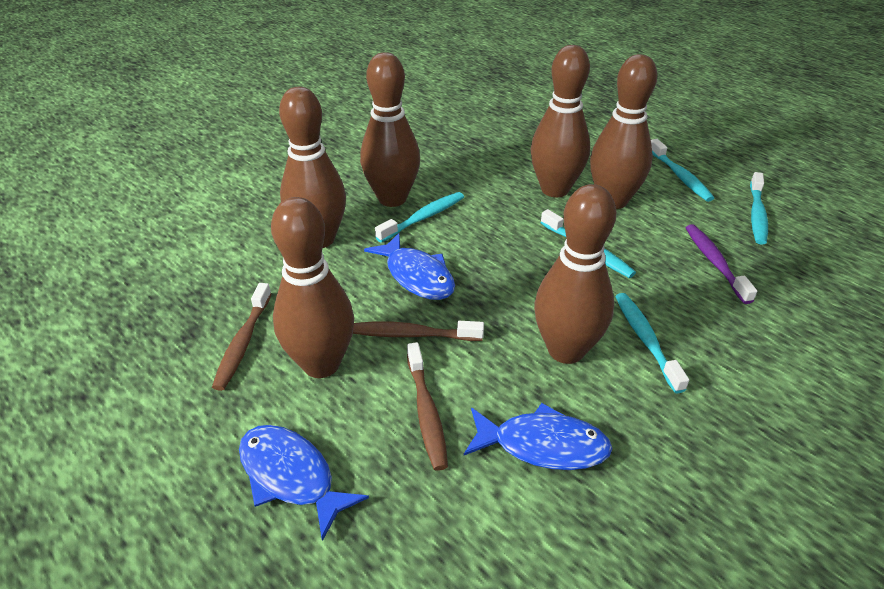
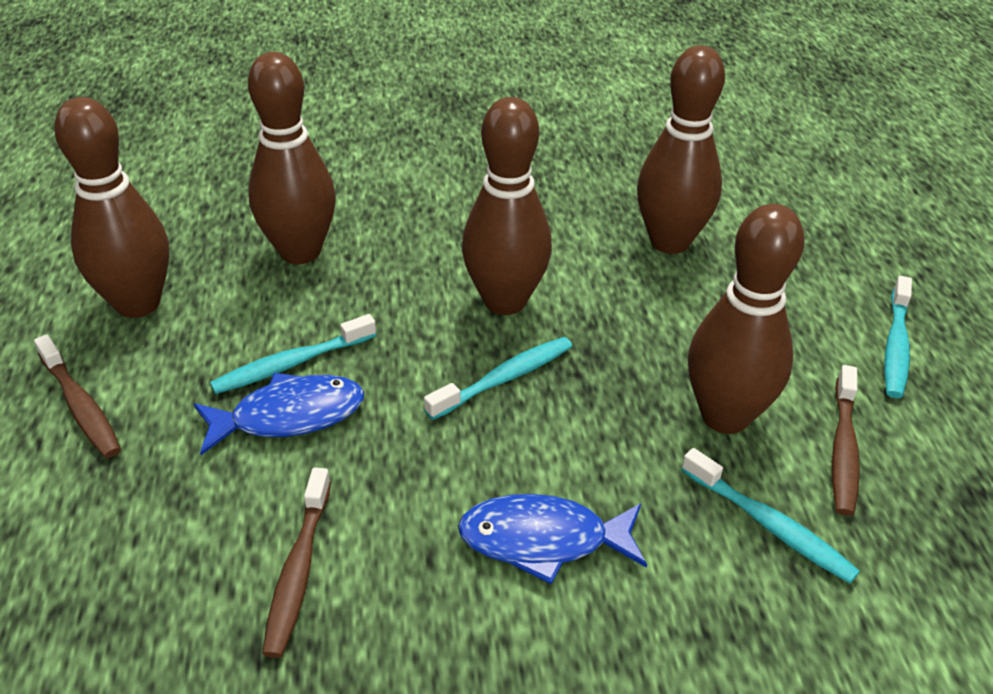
blue fish: 3 -> 2
brown bowling pin: 6 -> 5
purple toothbrush: 1 -> 0
turquoise toothbrush: 5 -> 4

